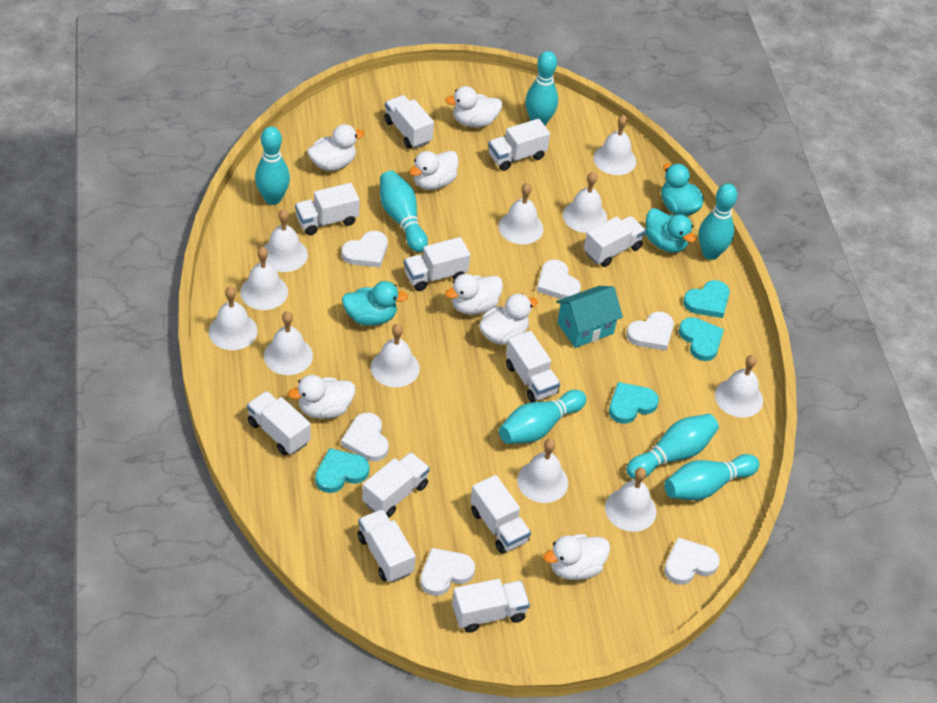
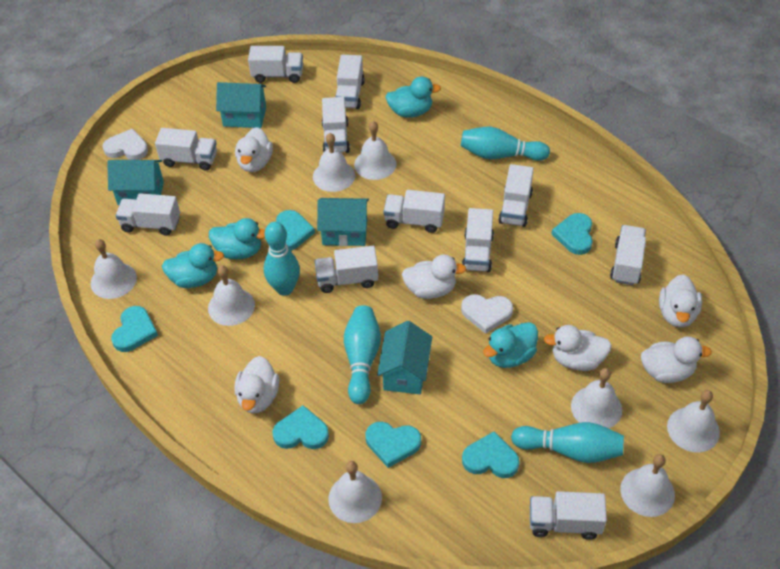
turquoise bowling pin: 7 -> 4
turquoise duck: 3 -> 4
turquoise heart: 4 -> 6
turquoise house: 1 -> 4
white bell: 11 -> 8
white duck: 7 -> 6
white heart: 6 -> 2

